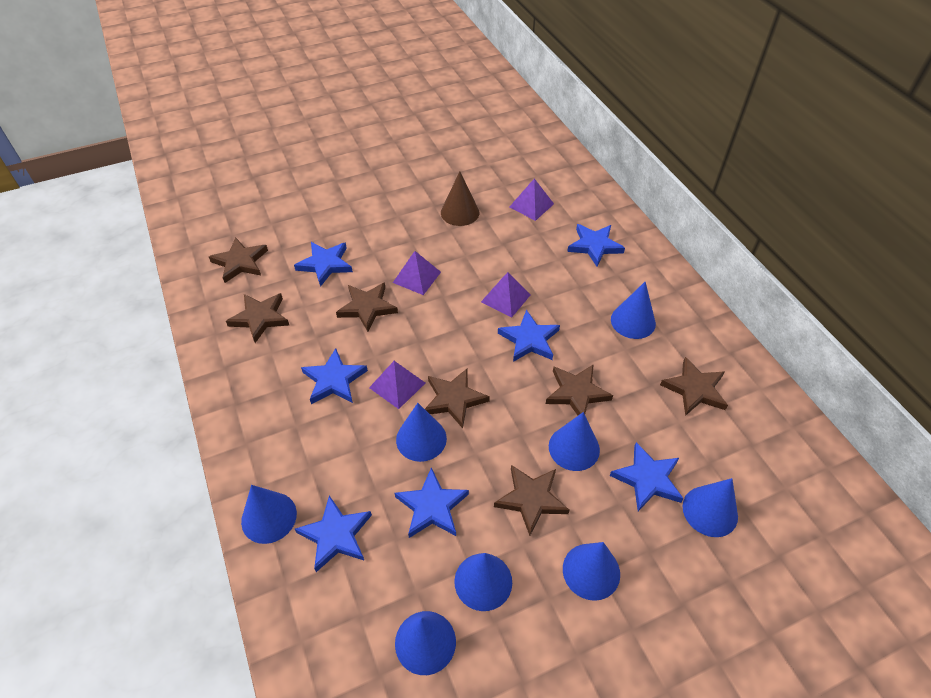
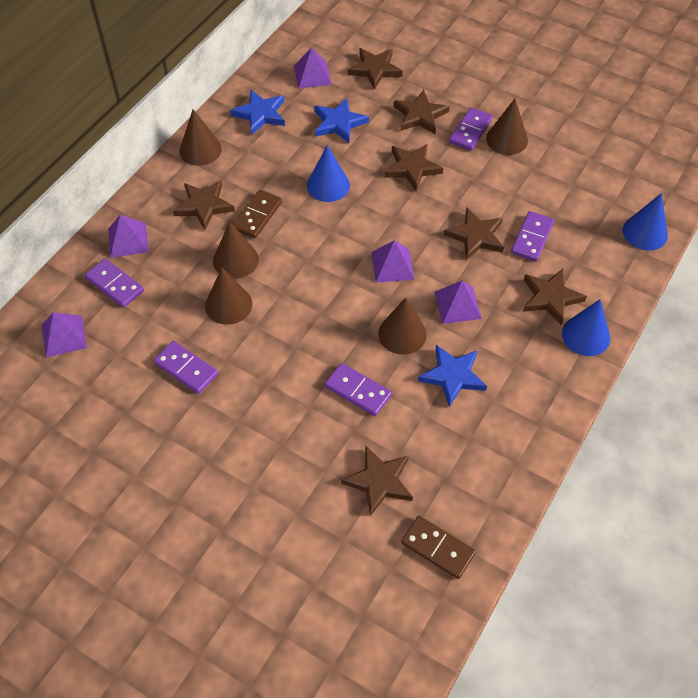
blue cone: 8 -> 3
blue star: 7 -> 3
brown cone: 1 -> 5
brown domino: 0 -> 2
purple domino: 0 -> 5
purple pyramid: 4 -> 5

